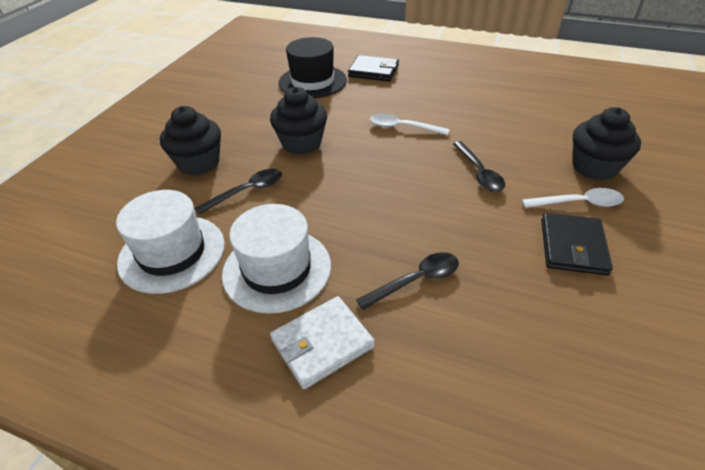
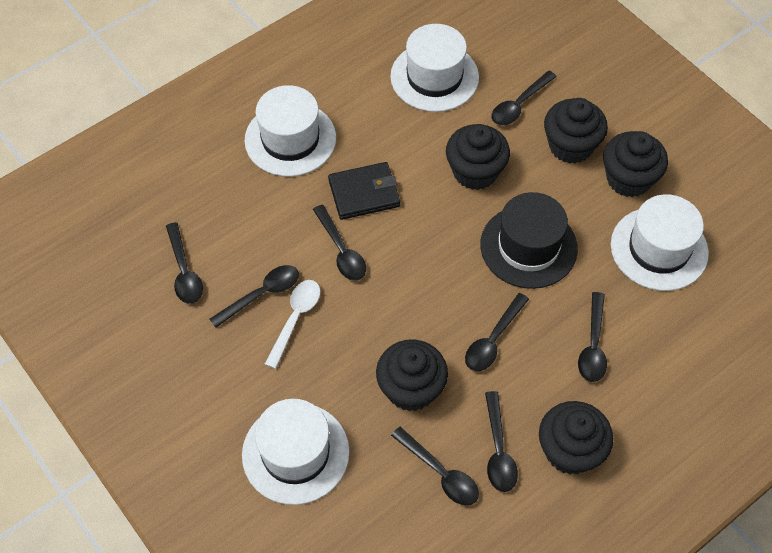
black cupcake: 3 -> 5
black spoon: 3 -> 8
black wallet: 2 -> 1
white hat: 2 -> 4
white spoon: 2 -> 1
white wallet: 1 -> 0

